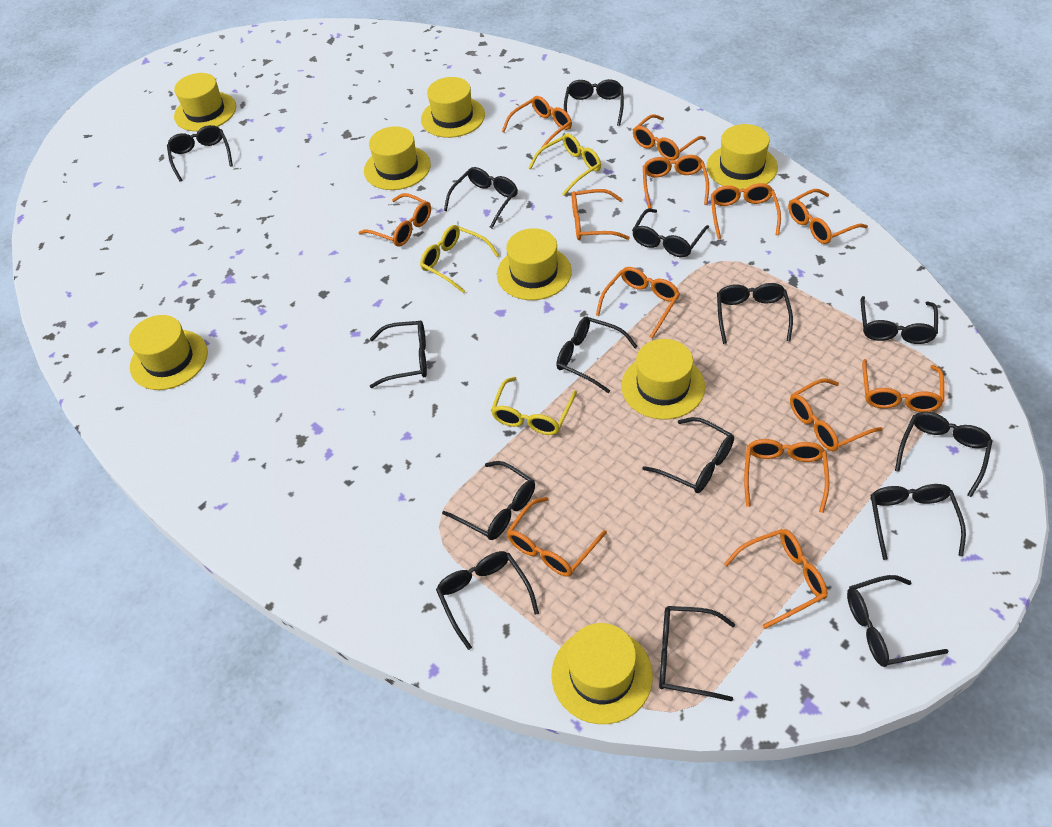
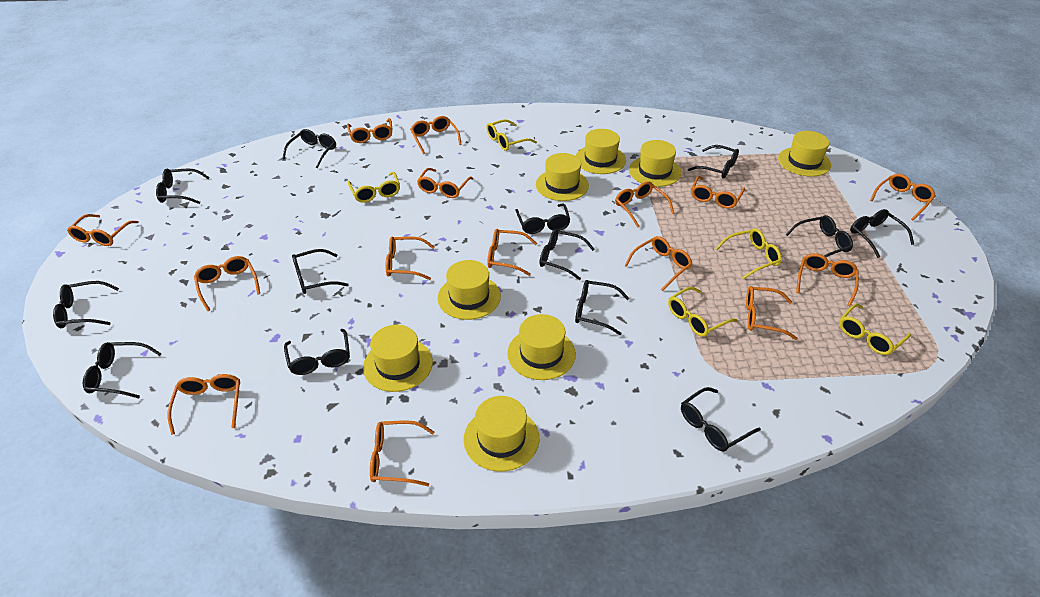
black glasses: 15 -> 13
orange glasses: 13 -> 15
yellow glasses: 3 -> 5

